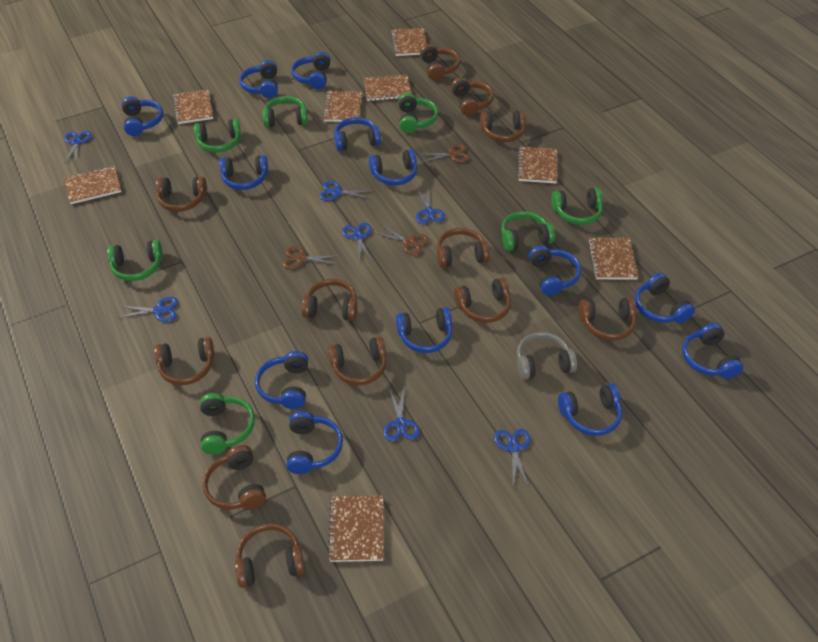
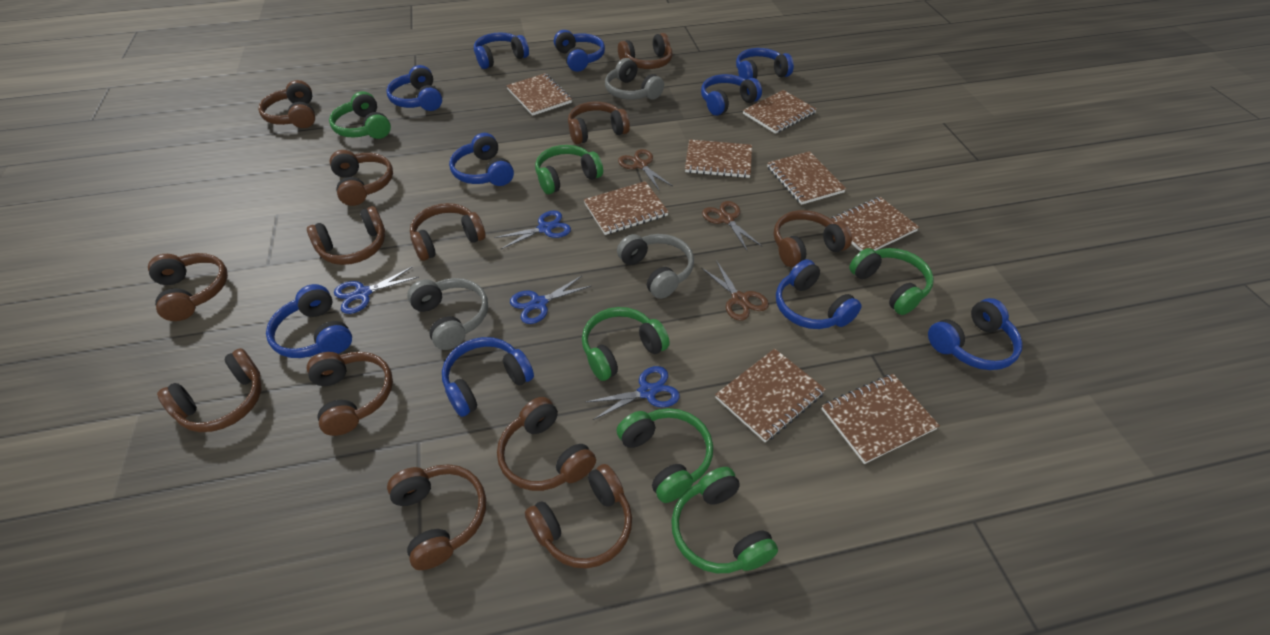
blue headphones: 13 -> 10
blue scissors: 7 -> 4
brown headphones: 12 -> 13
green headphones: 7 -> 6
grey headphones: 1 -> 3

